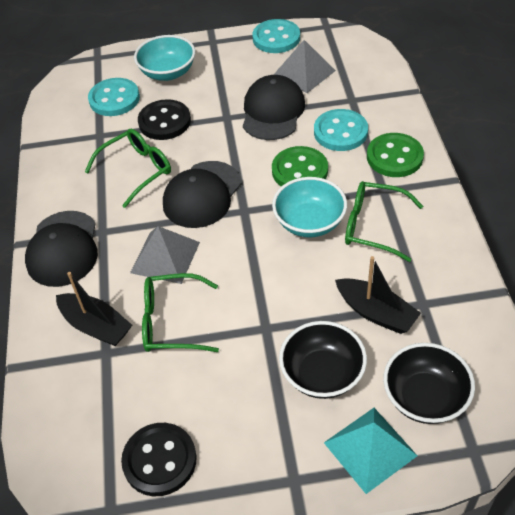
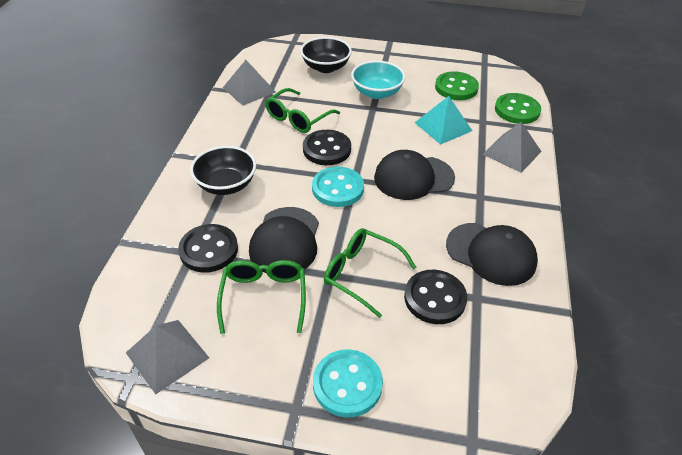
black boat: 2 -> 0
black button: 2 -> 3
grey pyramid: 2 -> 3
turquoise bowl: 2 -> 1
turquoise button: 3 -> 2

